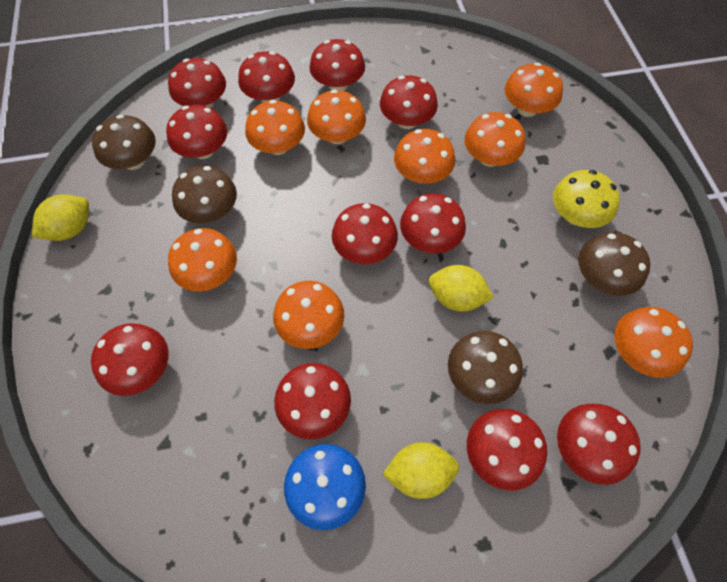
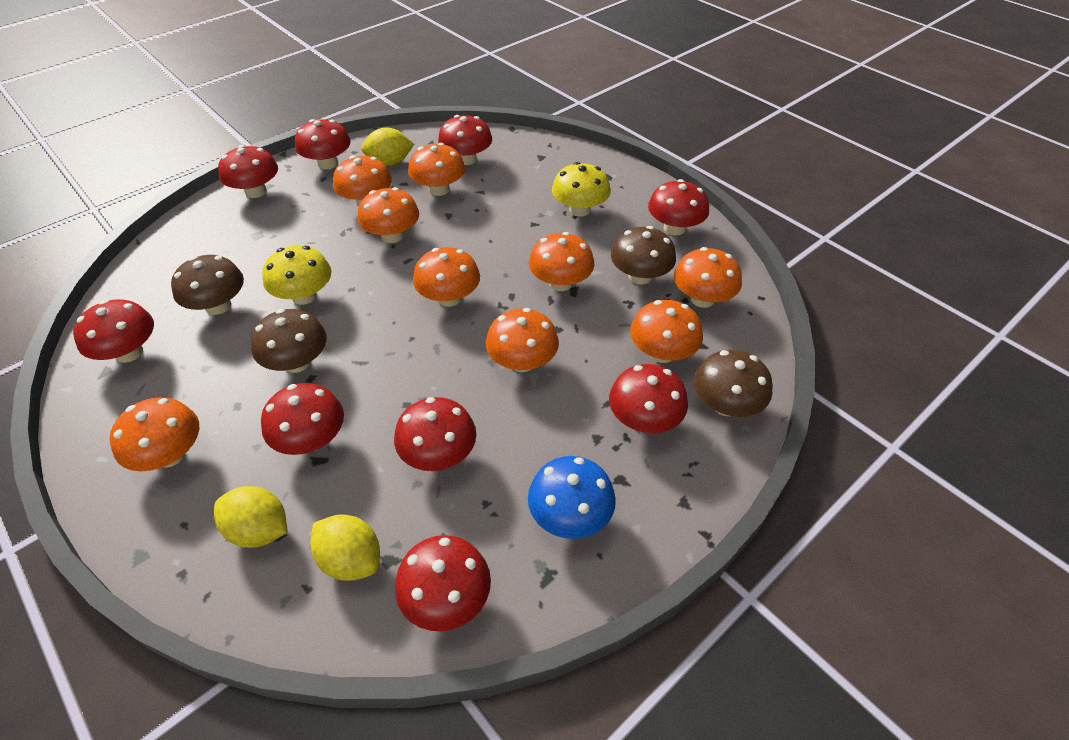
orange mushroom: 8 -> 9
red mushroom: 11 -> 9
yellow mushroom: 1 -> 2

